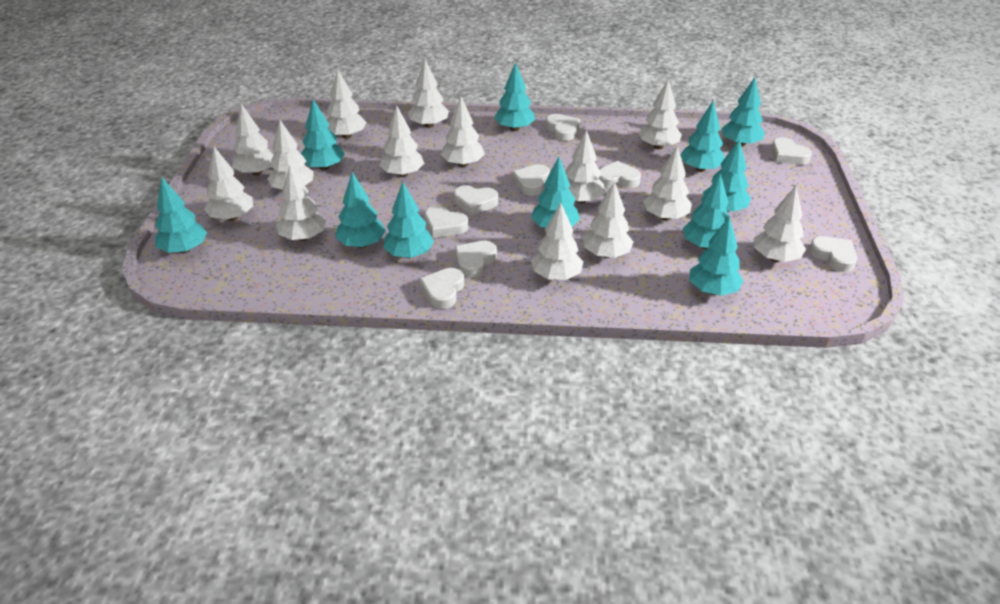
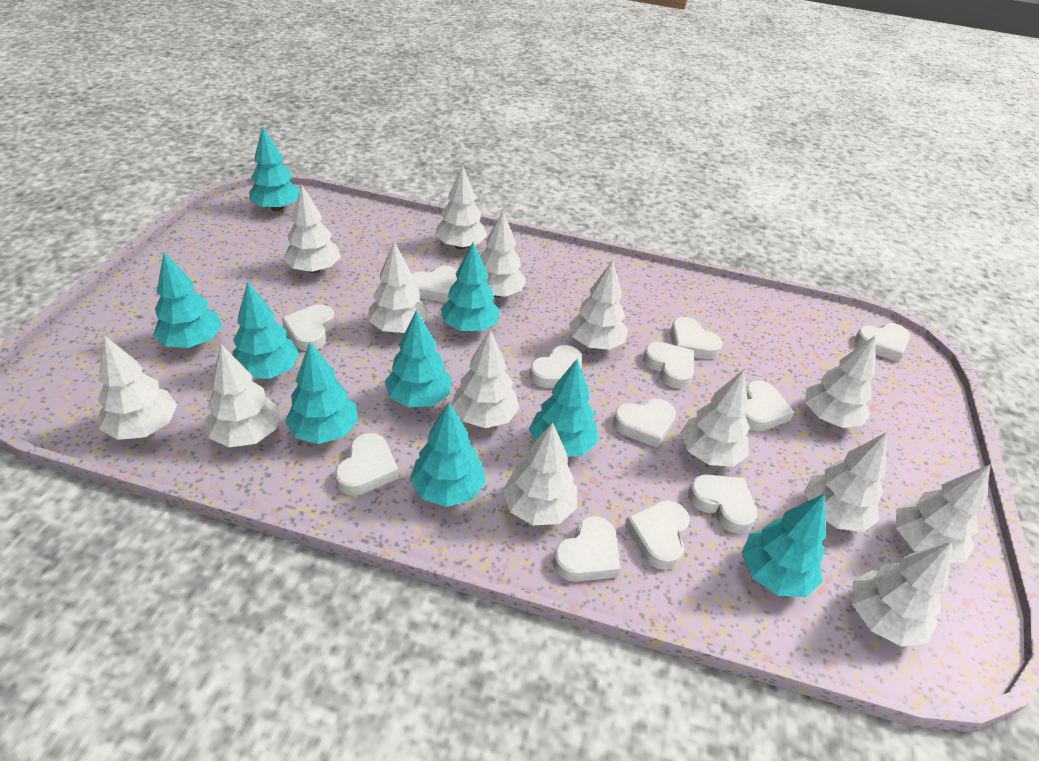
turquoise tree: 11 -> 9
white heart: 9 -> 12

